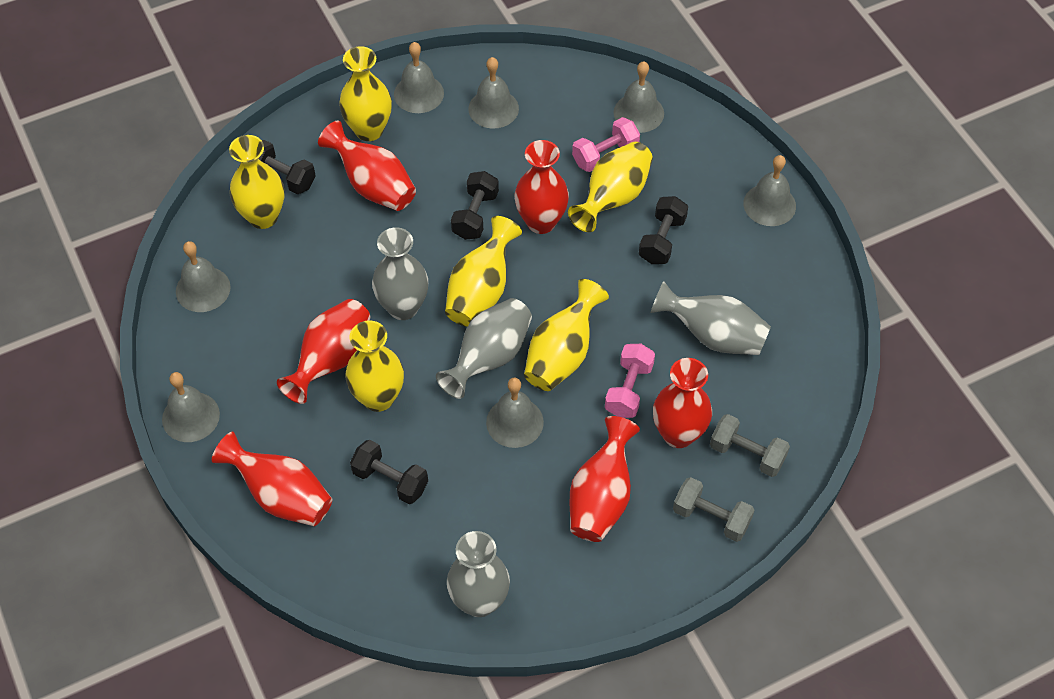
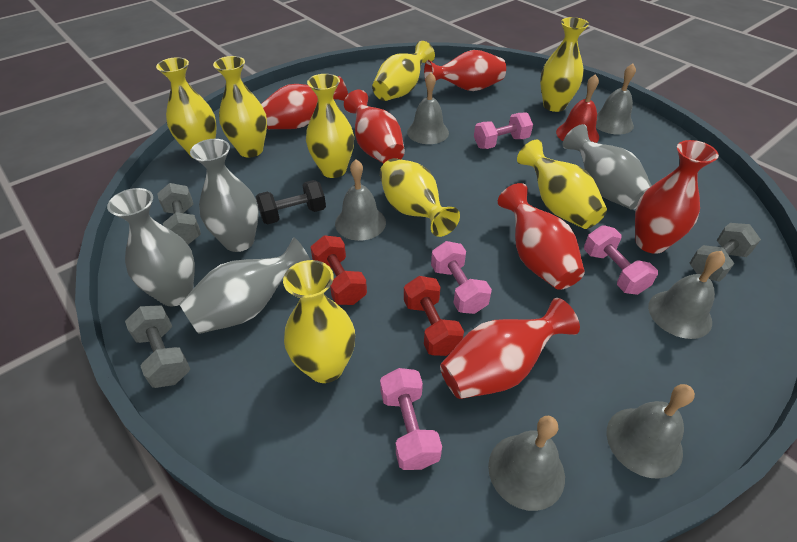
black dumbbell: 4 -> 1
grey bell: 7 -> 6
grey dumbbell: 2 -> 3
pink dumbbell: 2 -> 4
red bell: 0 -> 1
red dumbbell: 0 -> 2
yellow vase: 6 -> 8

